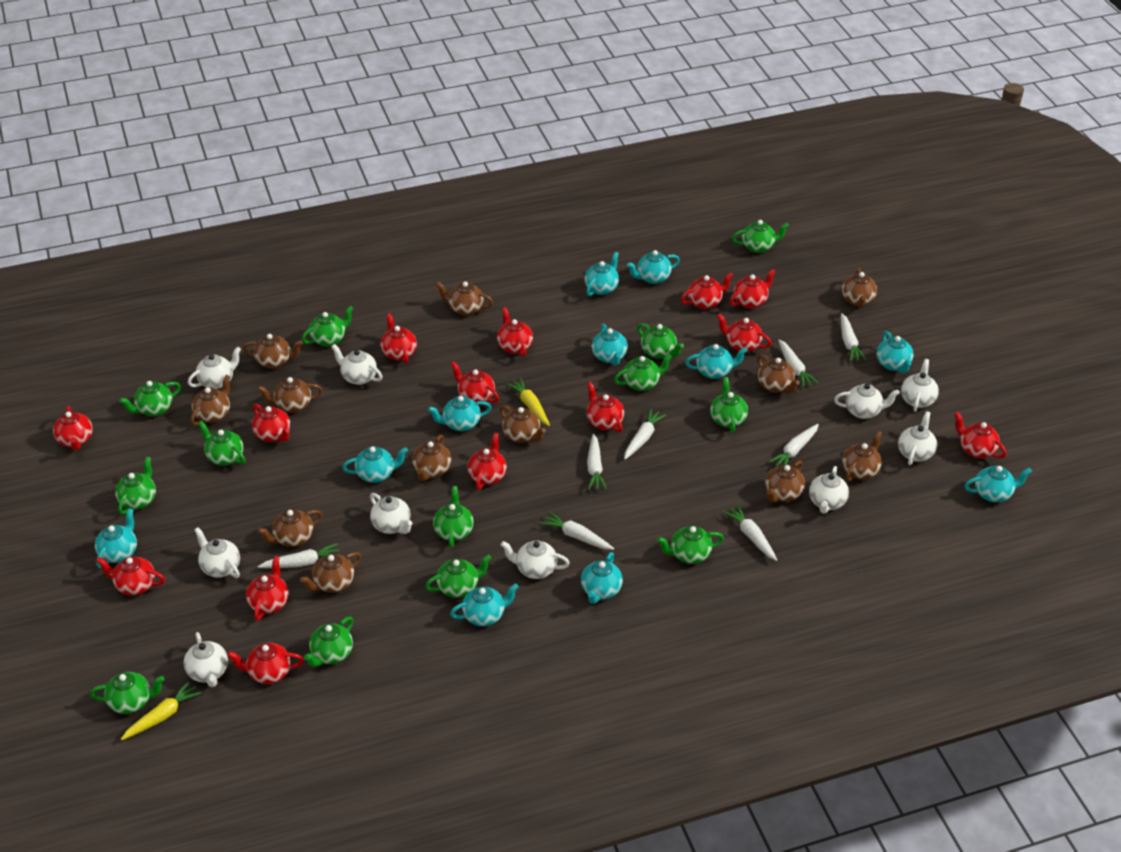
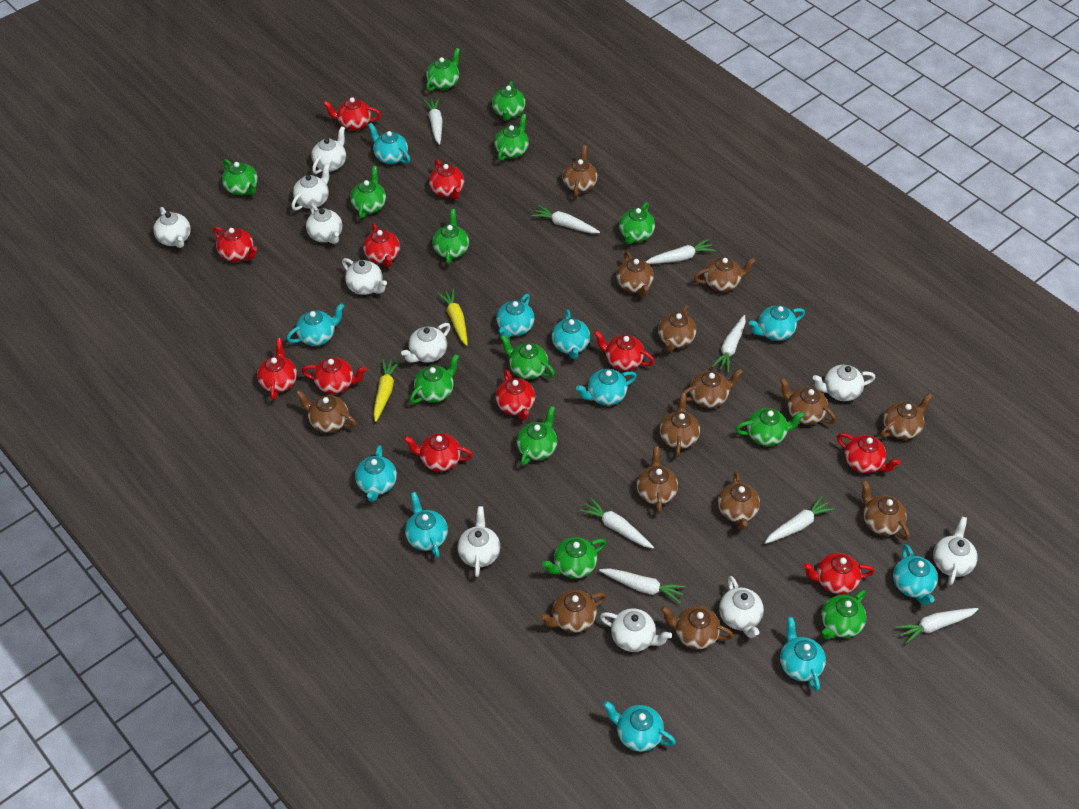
brown teapot: 12 -> 14
red teapot: 14 -> 11
white teapot: 10 -> 11

